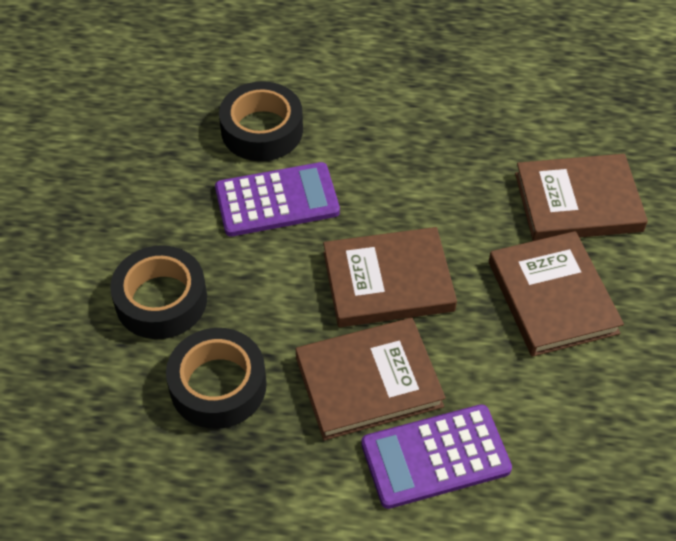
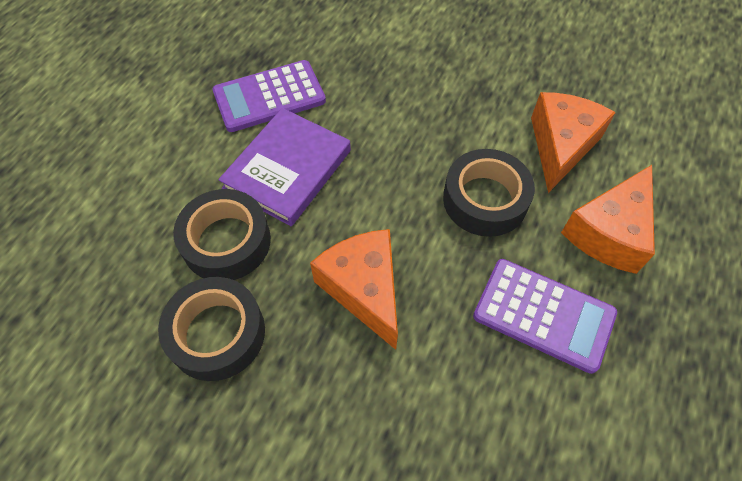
brown book: 4 -> 0
orange cheese: 0 -> 3
purple book: 0 -> 1

